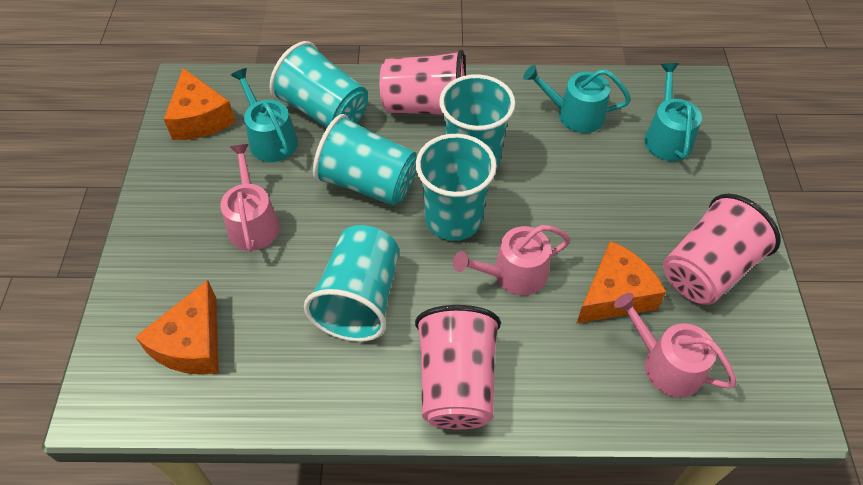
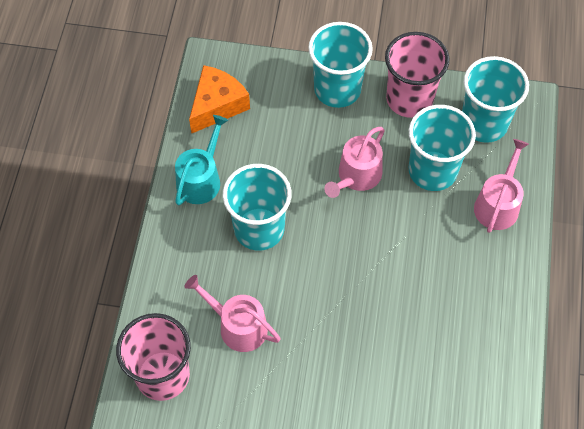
orange cheese: 3 -> 1
pink cup: 3 -> 2
turquoise cup: 5 -> 4
turquoise watering can: 3 -> 1

